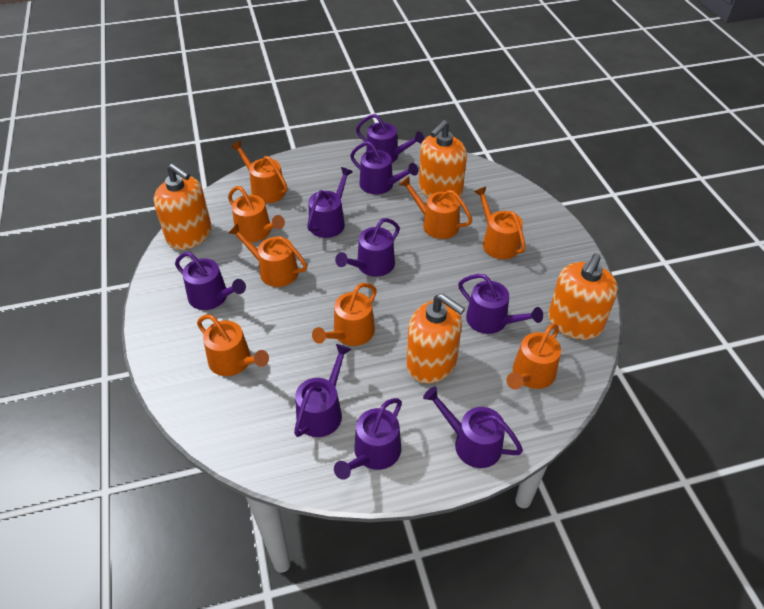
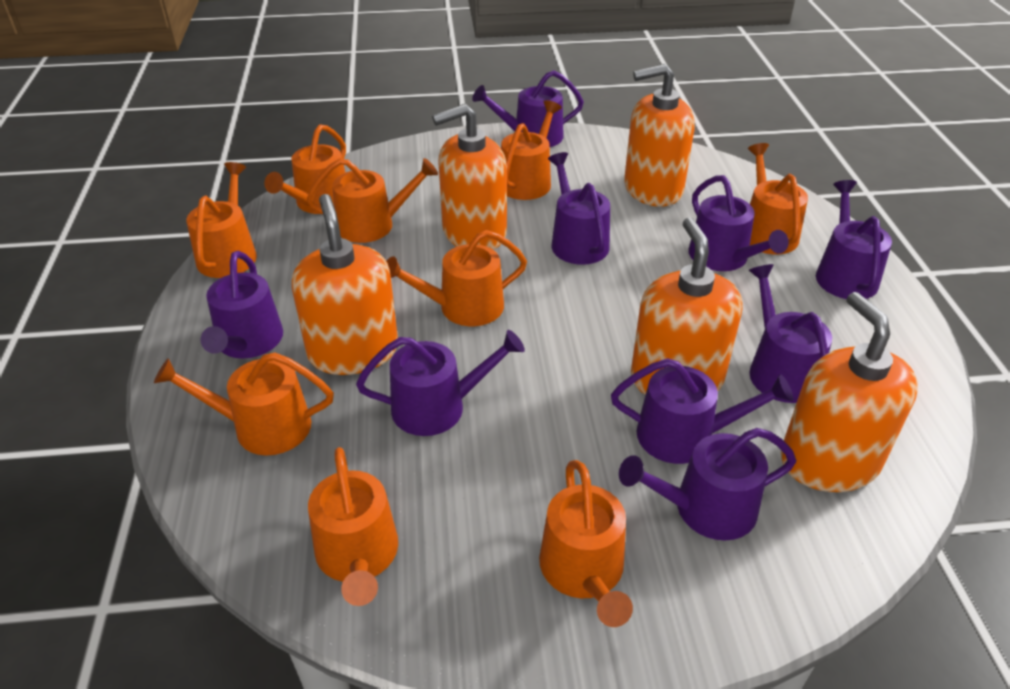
orange soap dispenser: 4 -> 5
orange watering can: 8 -> 9

